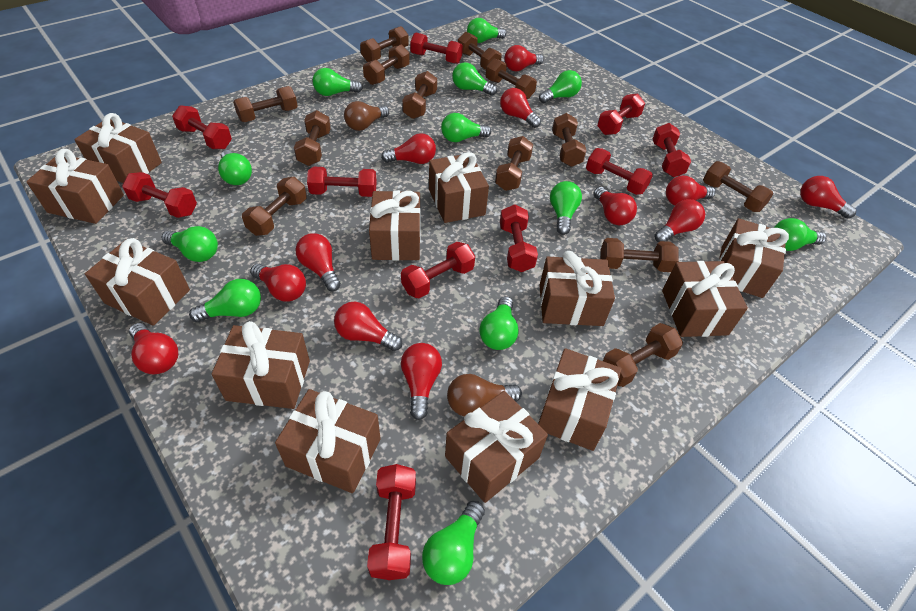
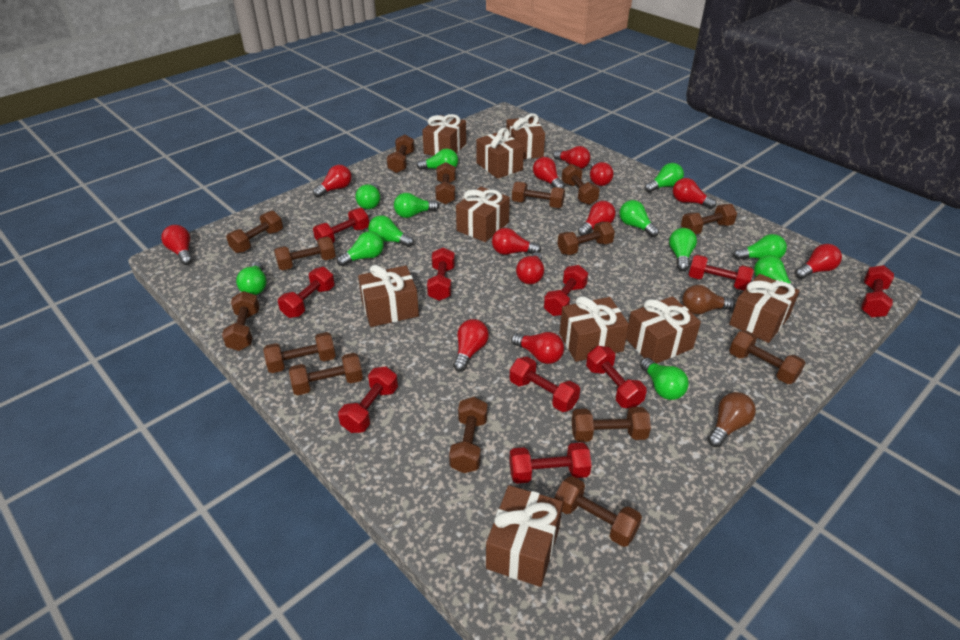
brown dumbbell: 13 -> 15
brown gift: 12 -> 9

